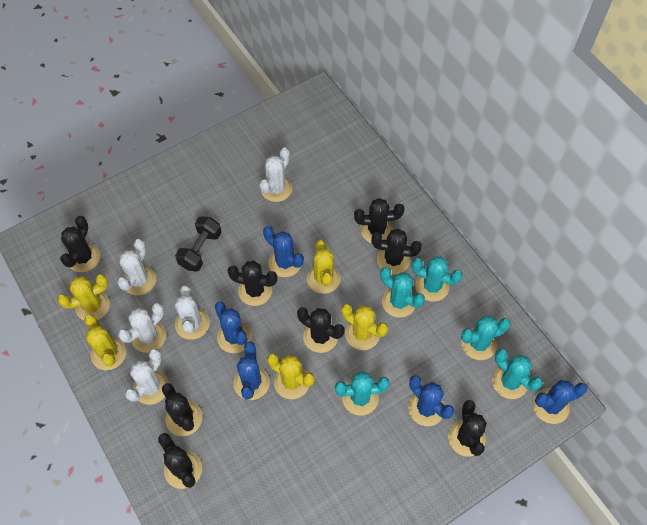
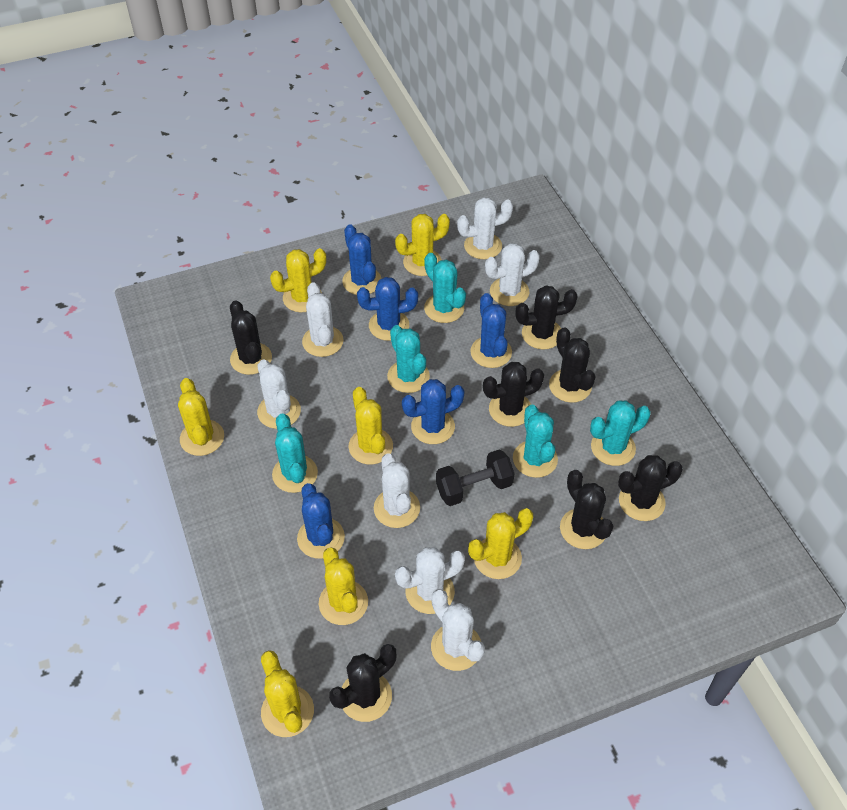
black cactus: 8 -> 7
white cactus: 5 -> 7
yellow cactus: 5 -> 7

